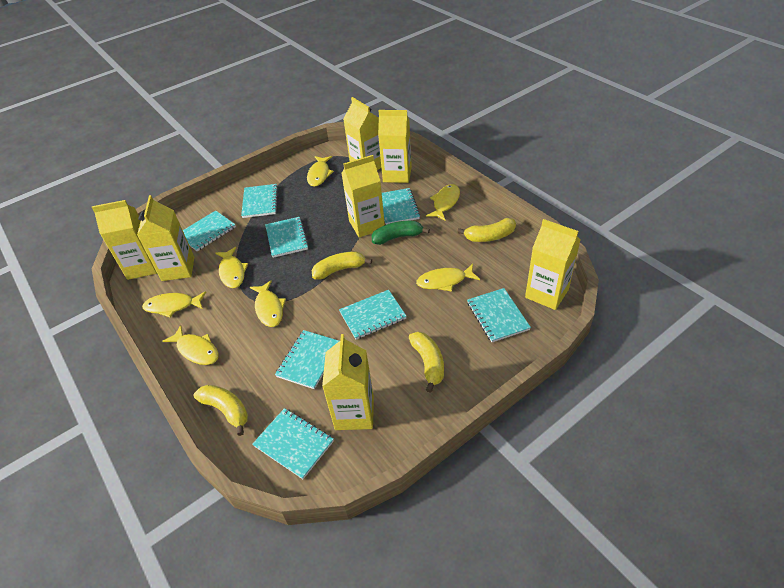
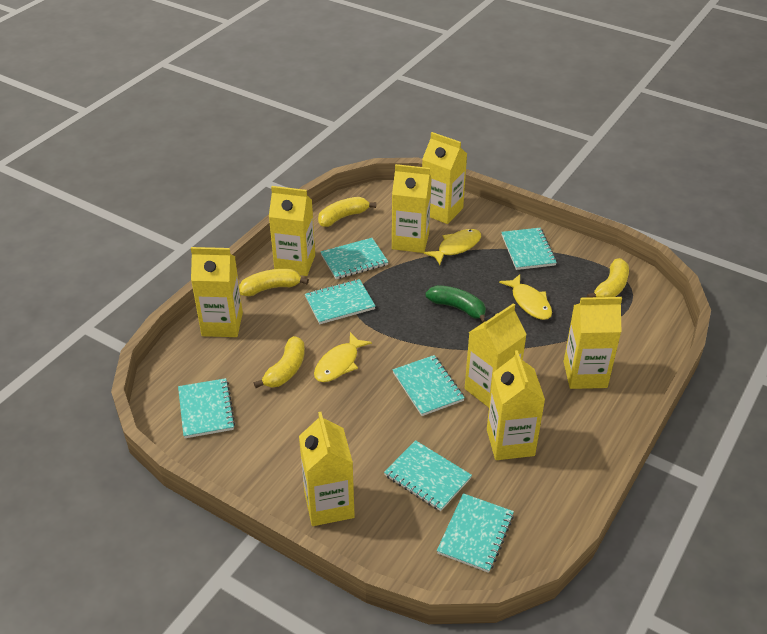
turquoise notebook: 8 -> 7
yellow carton: 7 -> 8
yellow fish: 7 -> 3

